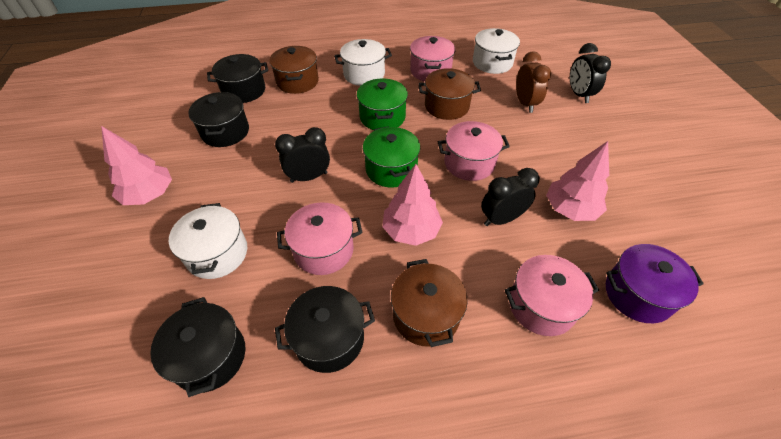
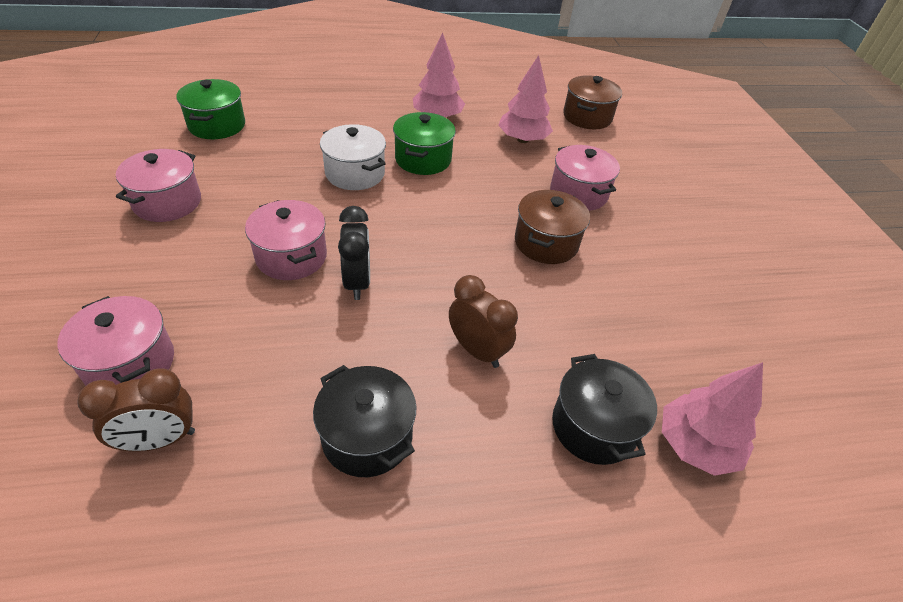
black clock: 3 -> 1
black pot: 4 -> 2
brown clock: 1 -> 2
brown pot: 3 -> 2
purple pot: 1 -> 0
white pot: 3 -> 1

